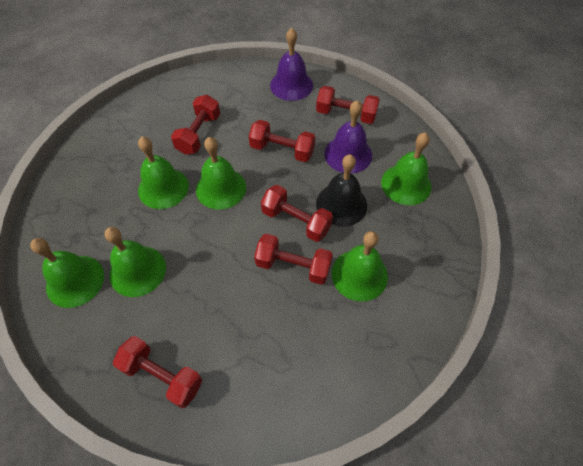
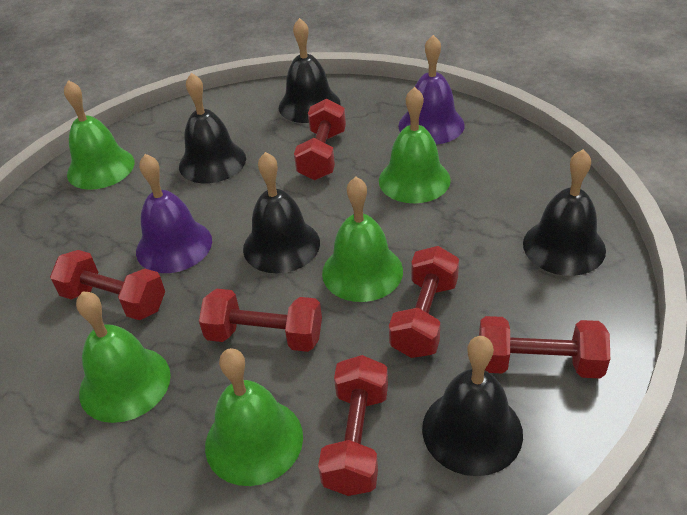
black bell: 1 -> 5
green bell: 6 -> 5

